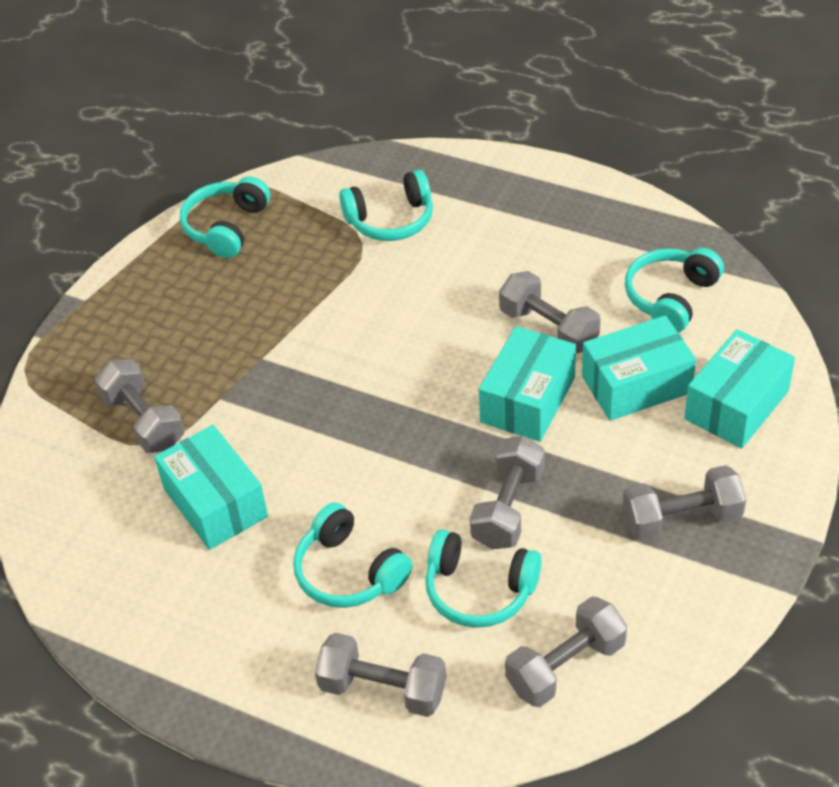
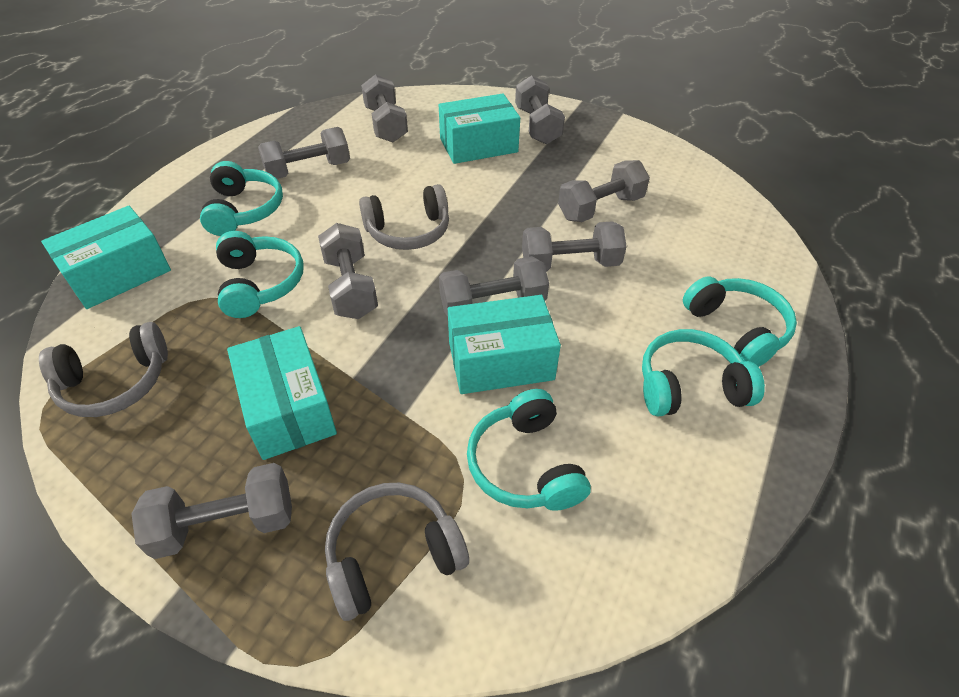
grey dumbbell: 6 -> 8
grey headphones: 0 -> 3

